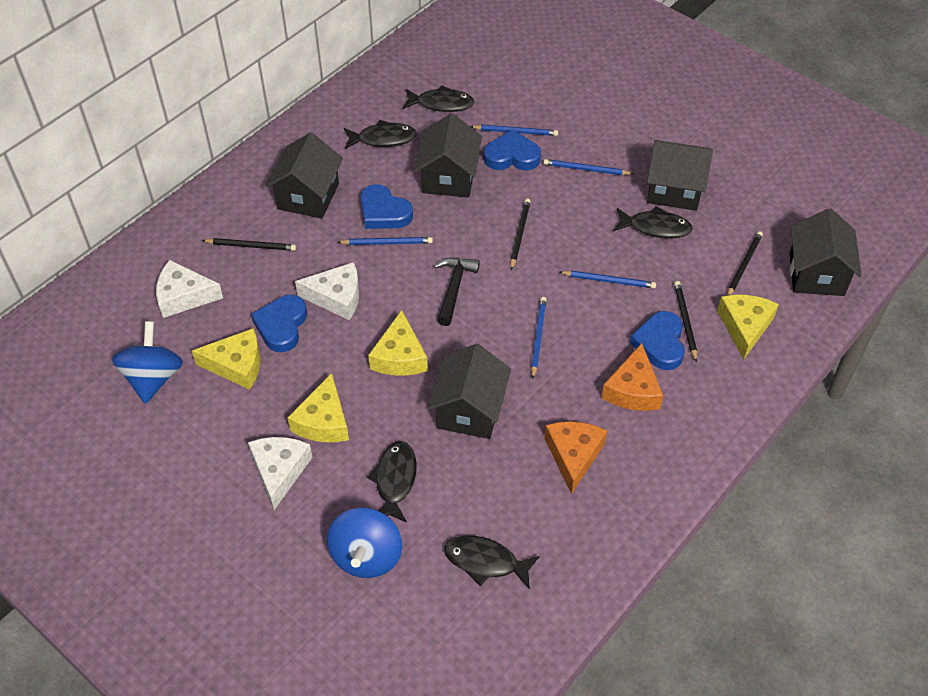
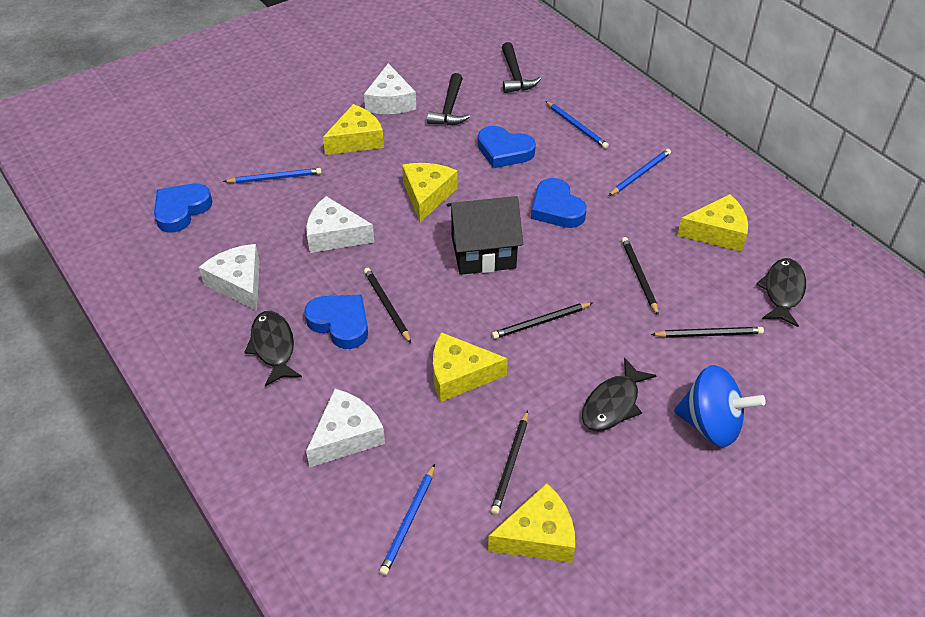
black fish: 5 -> 3
black hammer: 1 -> 2
black house: 5 -> 1
black pencil: 4 -> 5
blue pencil: 5 -> 4
blue spinning top: 2 -> 1
orange cheese: 2 -> 0
white cheese: 3 -> 4
yellow cheese: 4 -> 5

